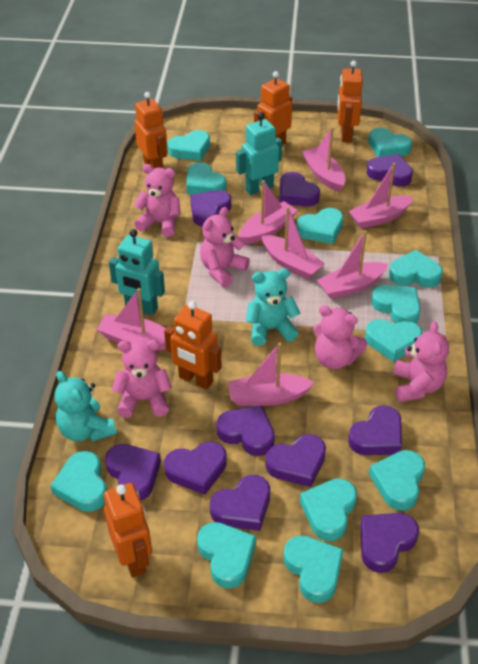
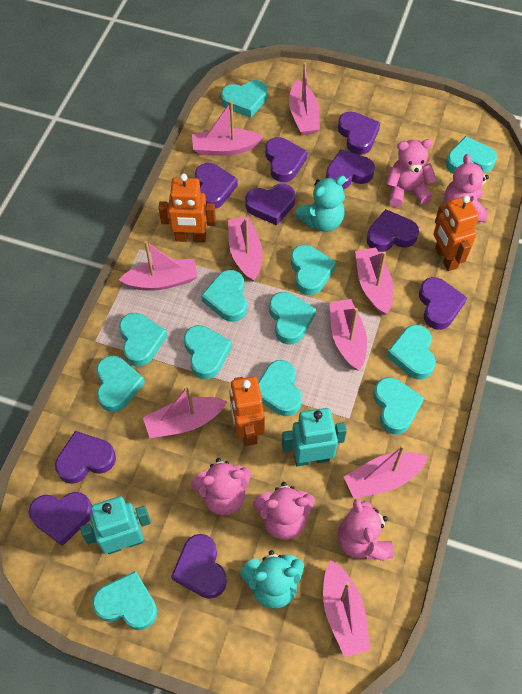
orange robot: 5 -> 3
pink boat: 7 -> 9

